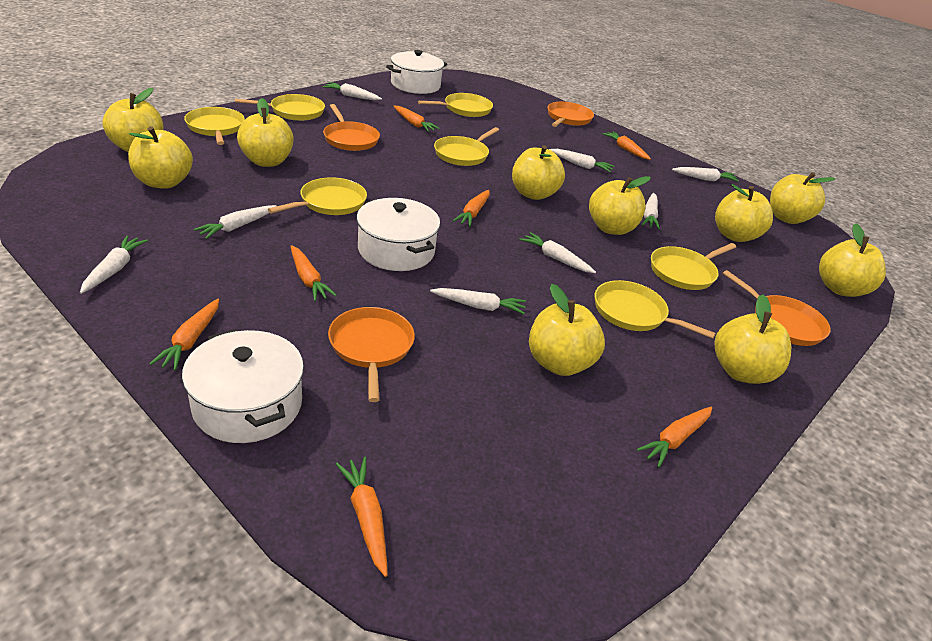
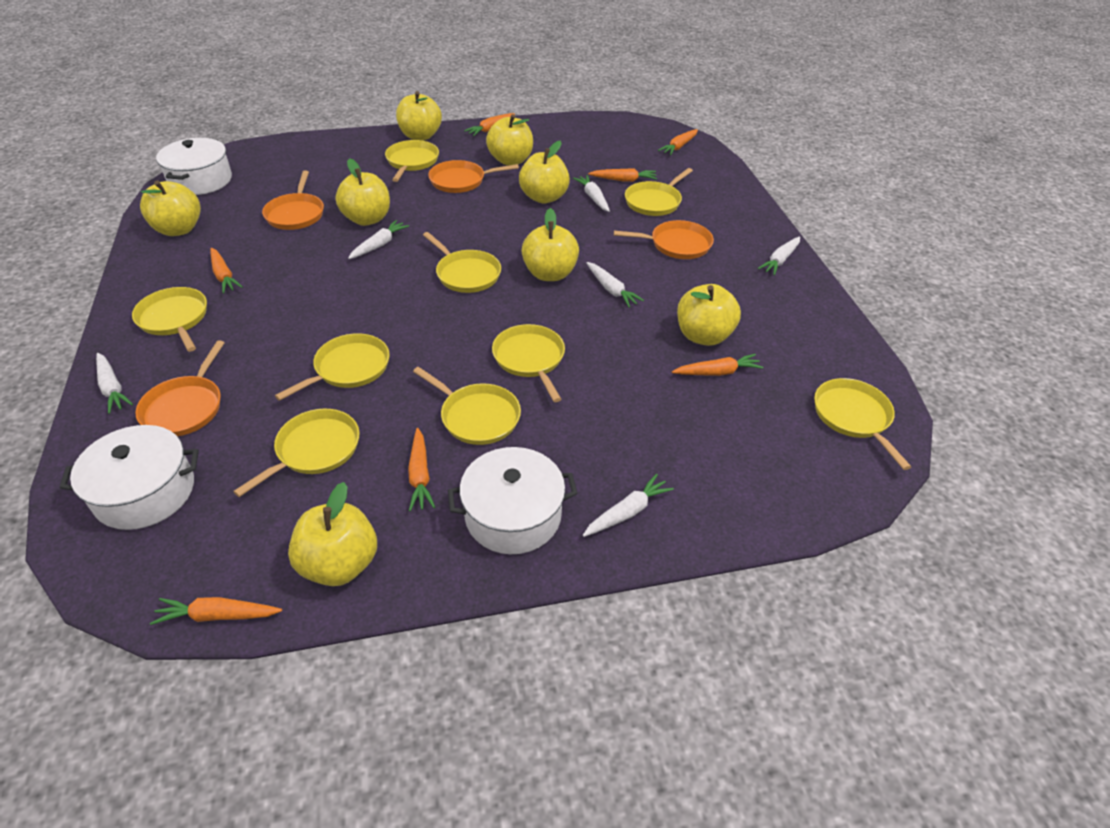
white carrot: 8 -> 6
yellow apple: 10 -> 8
yellow pan: 7 -> 9

